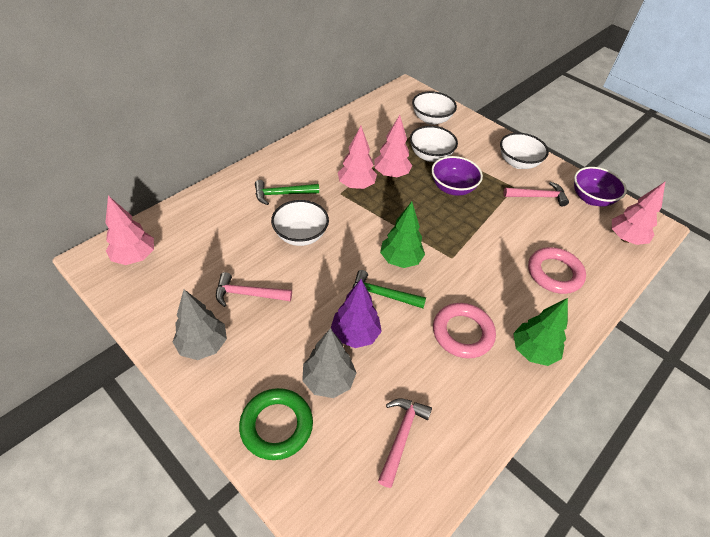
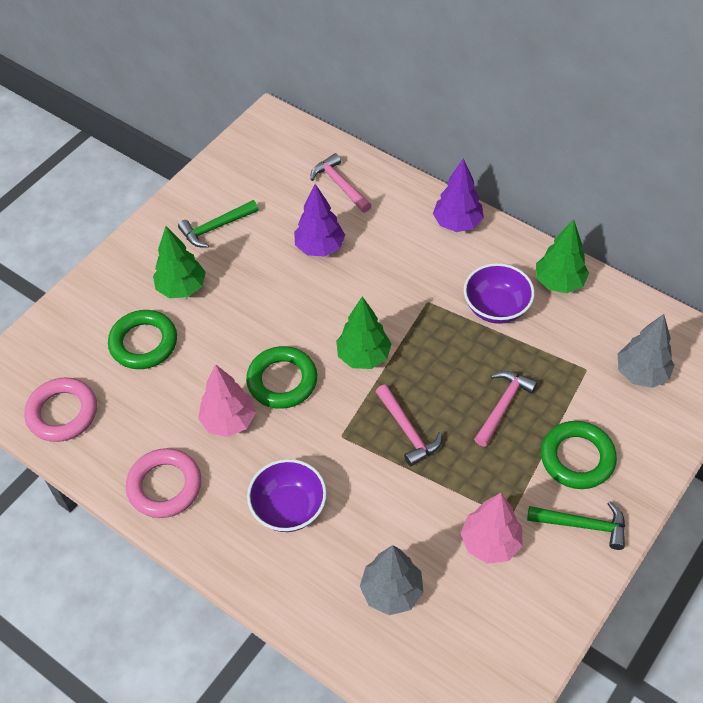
green ring: 1 -> 3
green tree: 2 -> 3
pink tree: 4 -> 2
purple tree: 1 -> 2
white bowl: 4 -> 0

